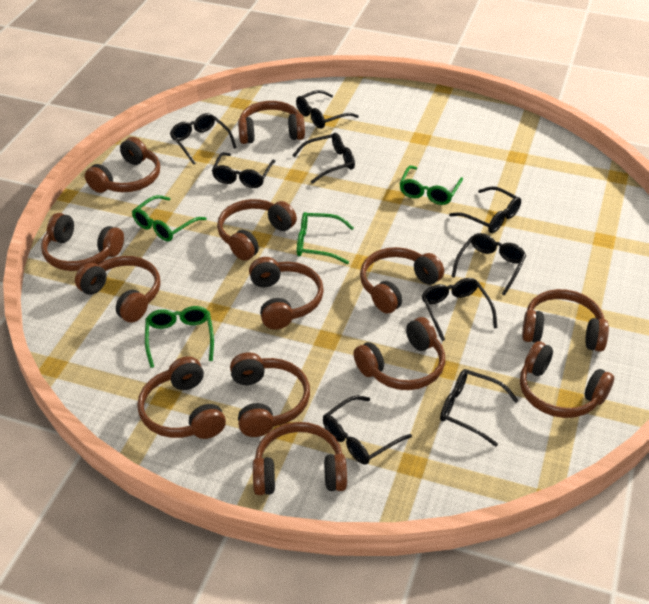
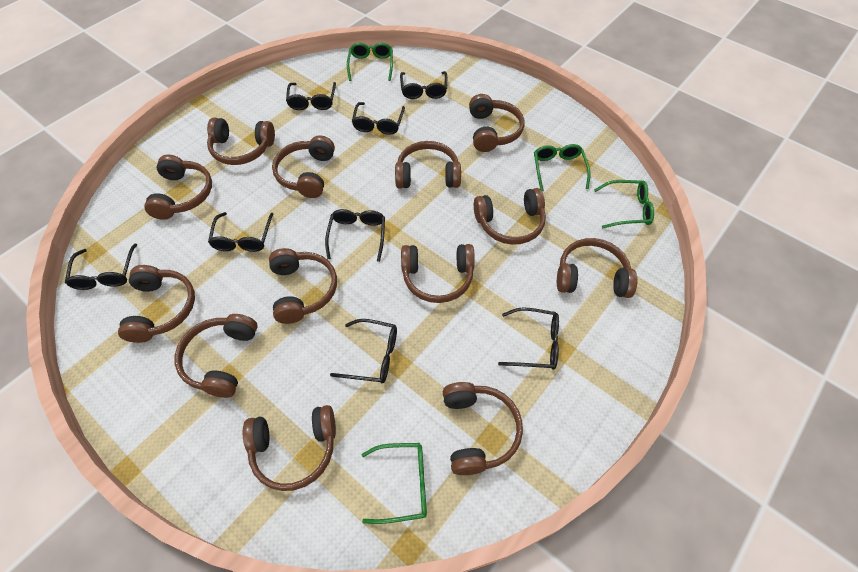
black glasses: 9 -> 8

